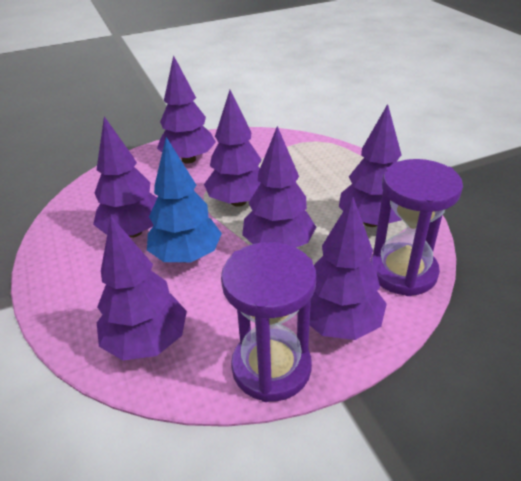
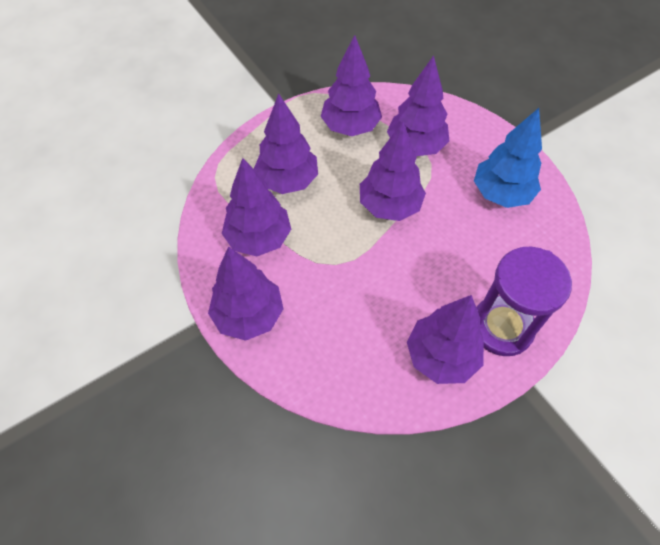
purple hourglass: 2 -> 1

